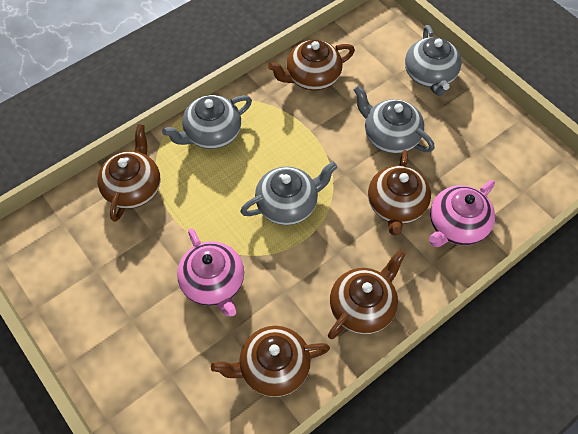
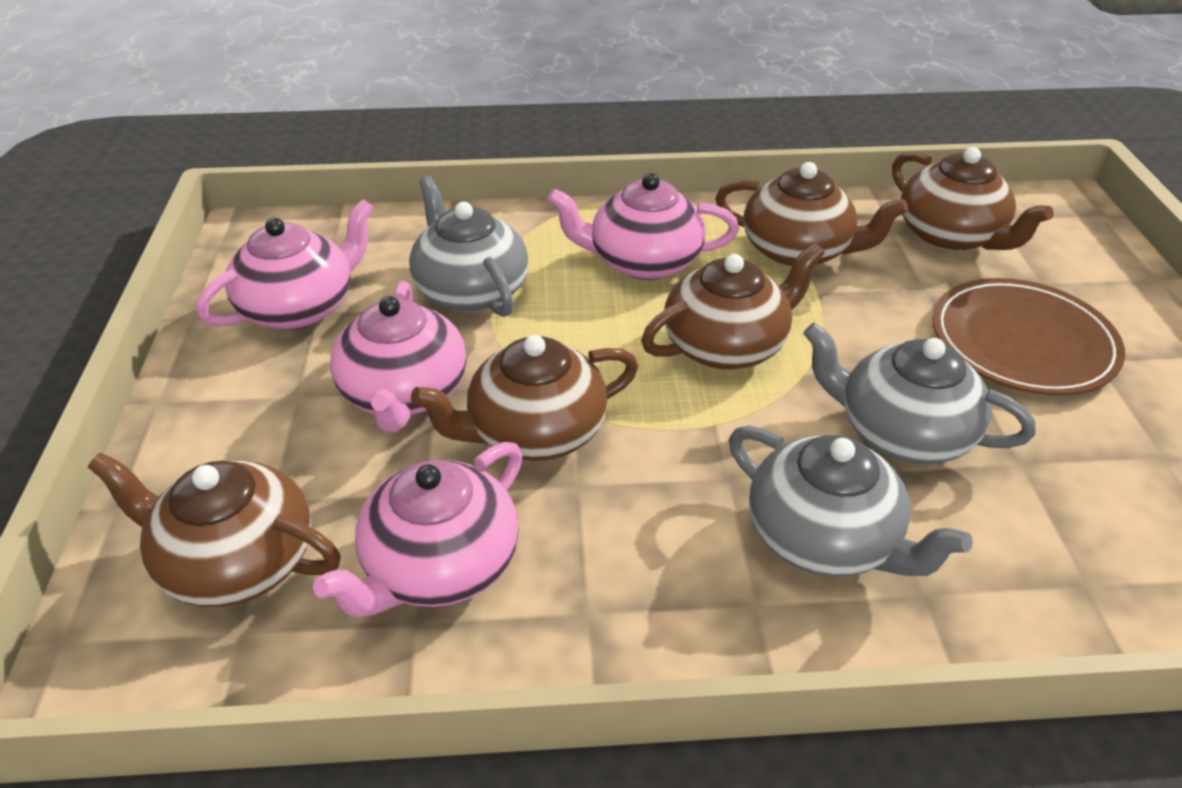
brown plate: 0 -> 1
grey teapot: 4 -> 3
pink teapot: 2 -> 4

